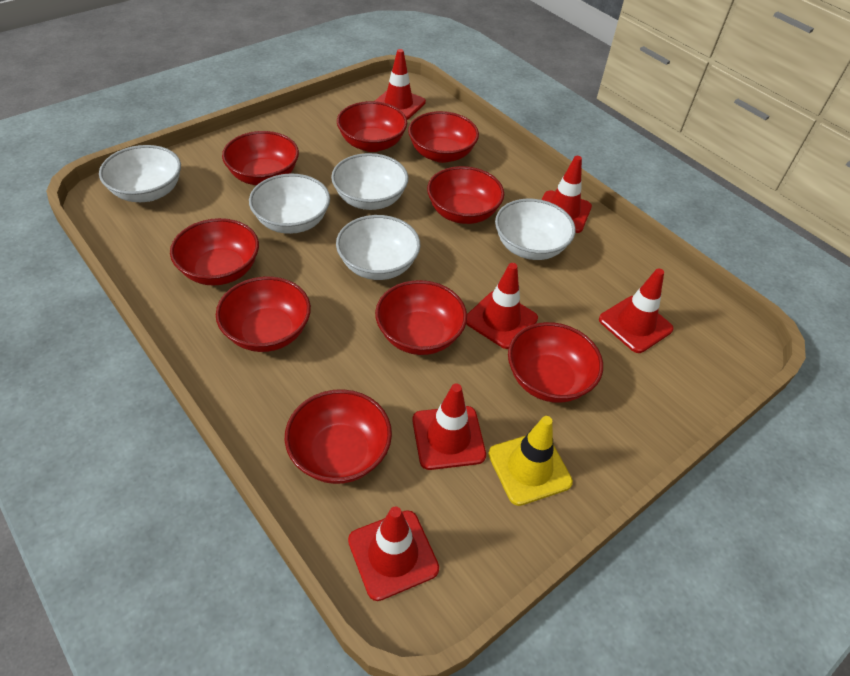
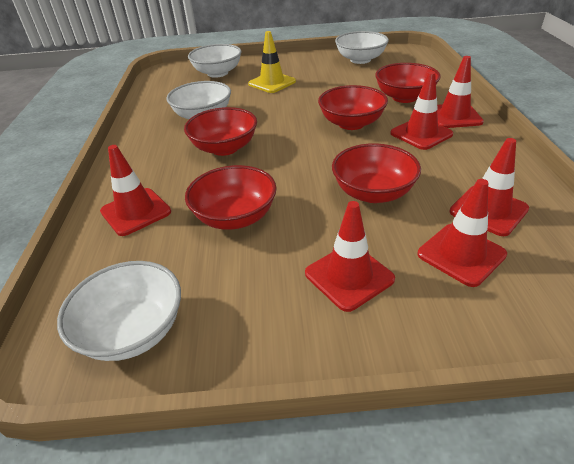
red bowl: 9 -> 5
white bowl: 5 -> 4

